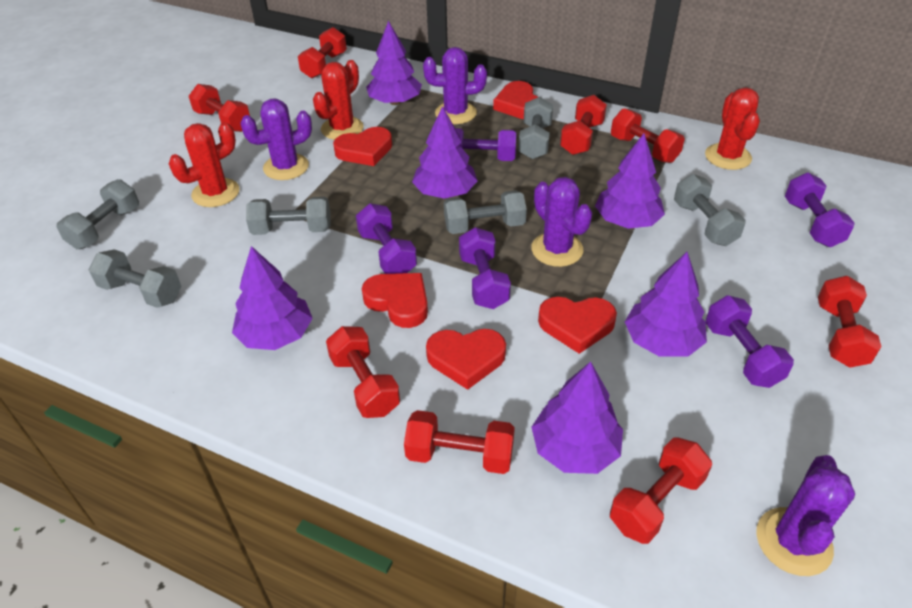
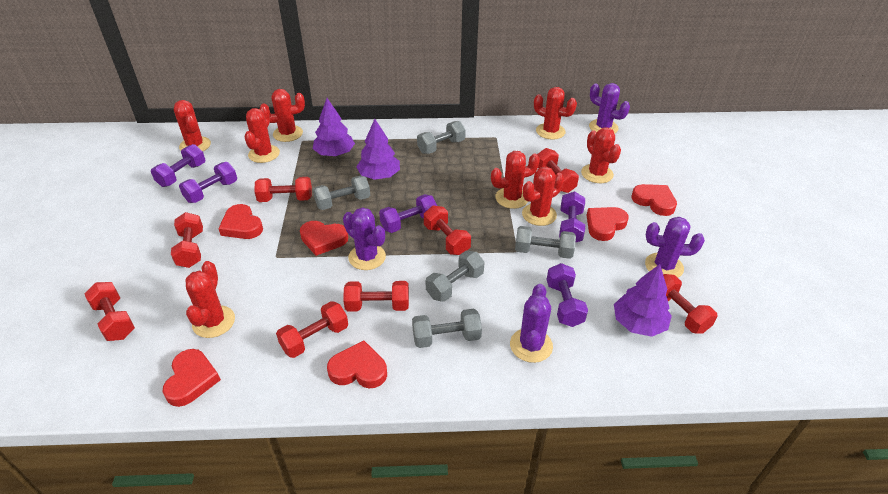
grey dumbbell: 6 -> 5
purple tree: 6 -> 3
red cactus: 3 -> 8
red heart: 5 -> 6

